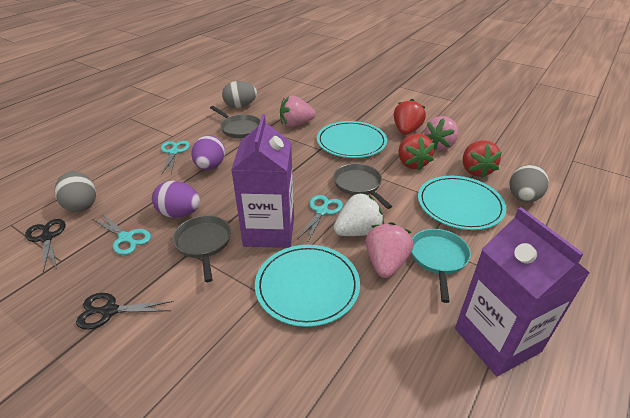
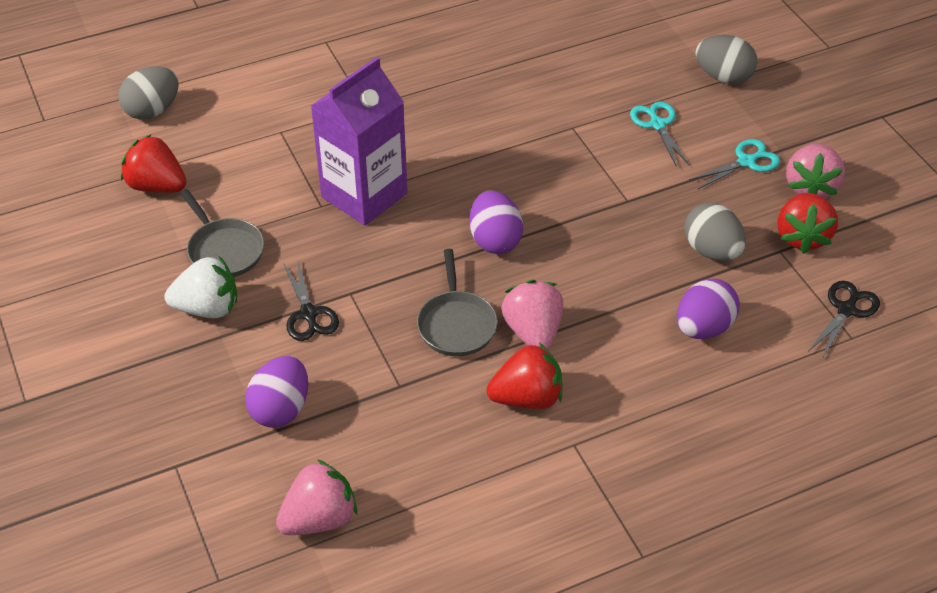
grey pan: 3 -> 2
purple carton: 2 -> 1
purple egg: 2 -> 3
turquoise pan: 1 -> 0
turquoise plate: 3 -> 0
turquoise scissors: 3 -> 2

